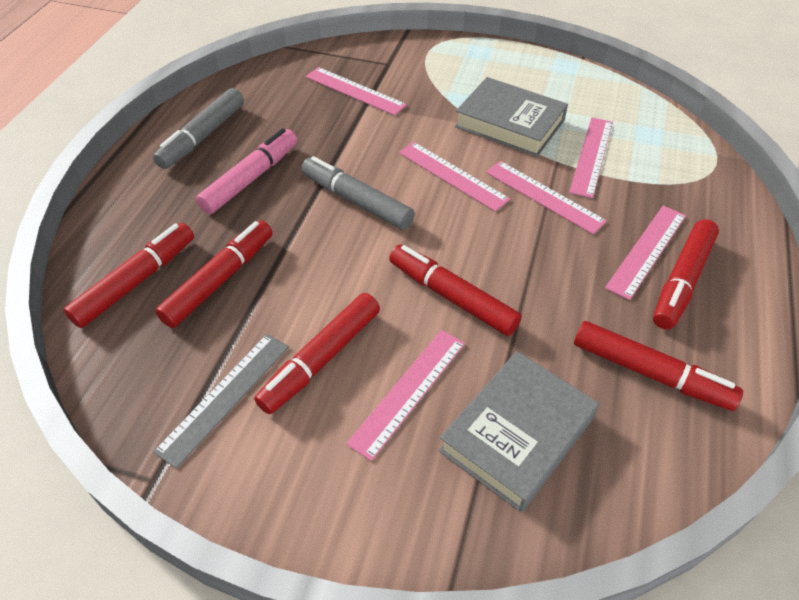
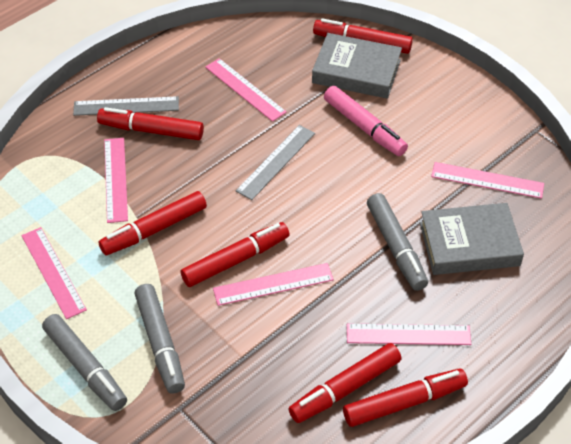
grey marker: 2 -> 3
grey ruler: 1 -> 2

